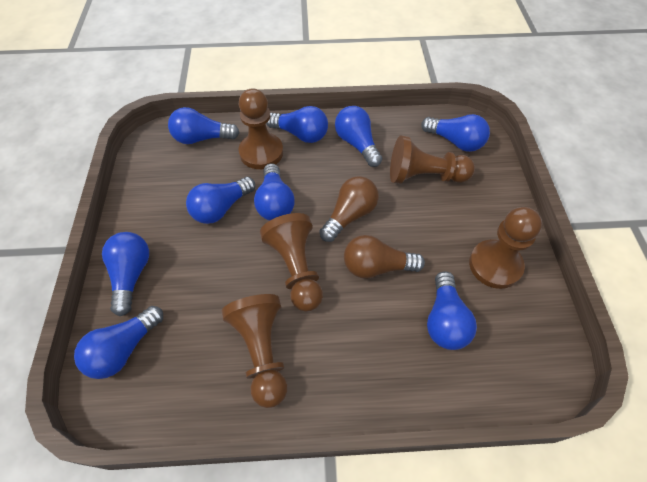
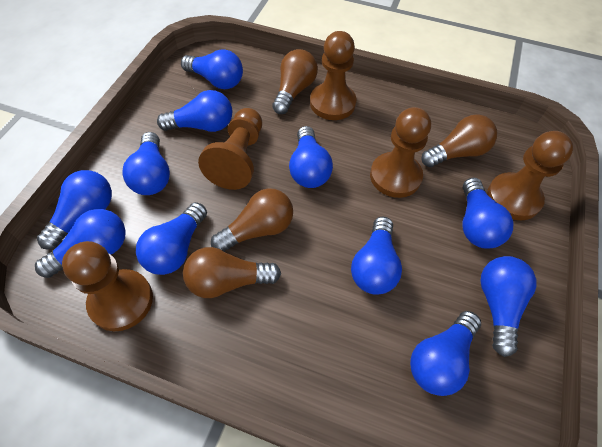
blue light bulb: 9 -> 11
brown light bulb: 2 -> 4

